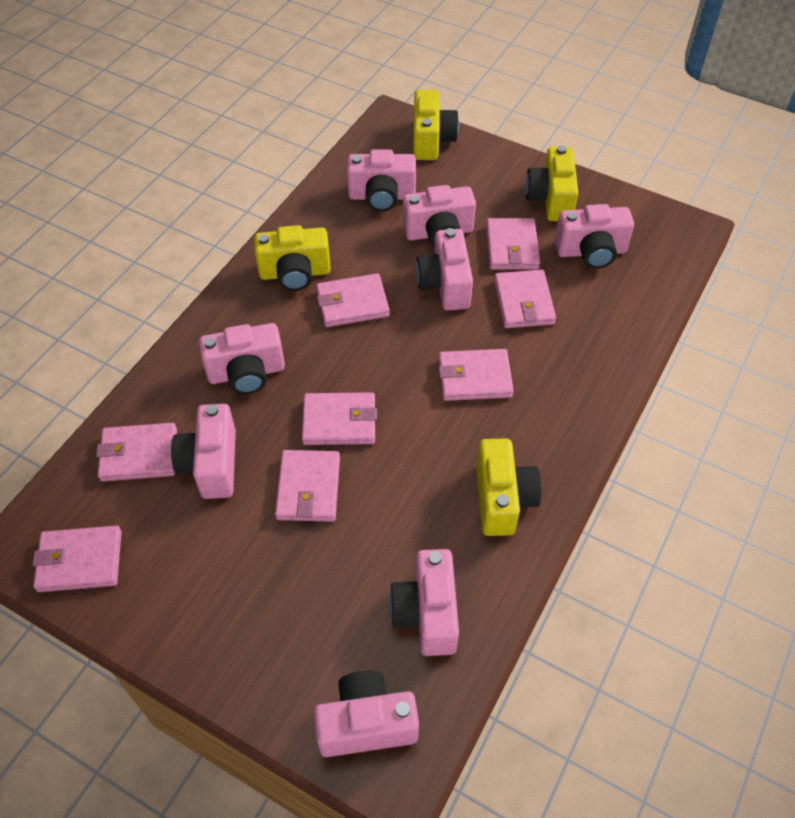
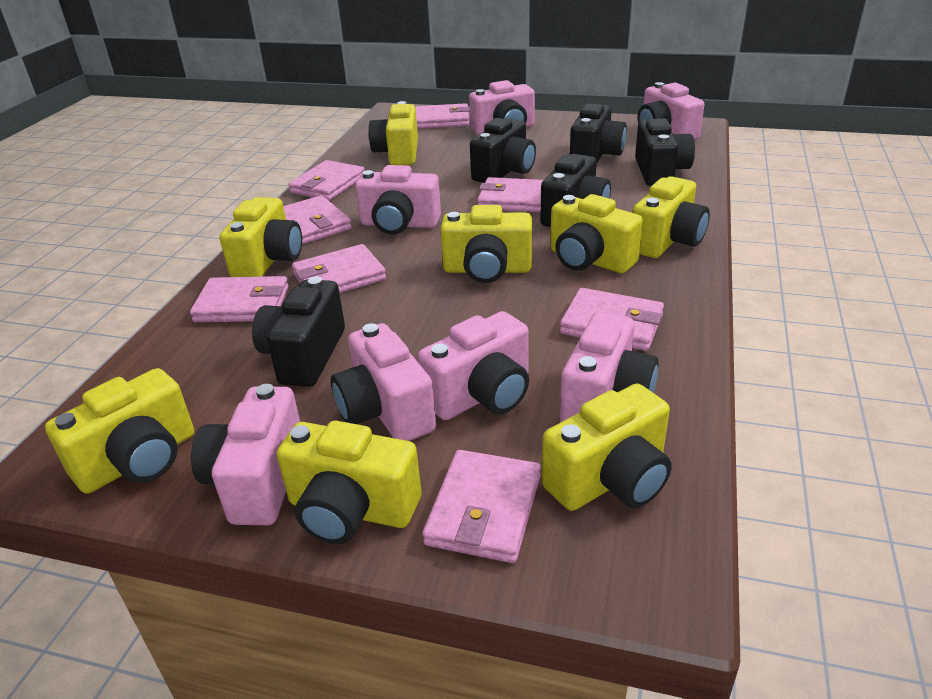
black camera: 0 -> 5
pink camera: 8 -> 7
yellow camera: 4 -> 8

